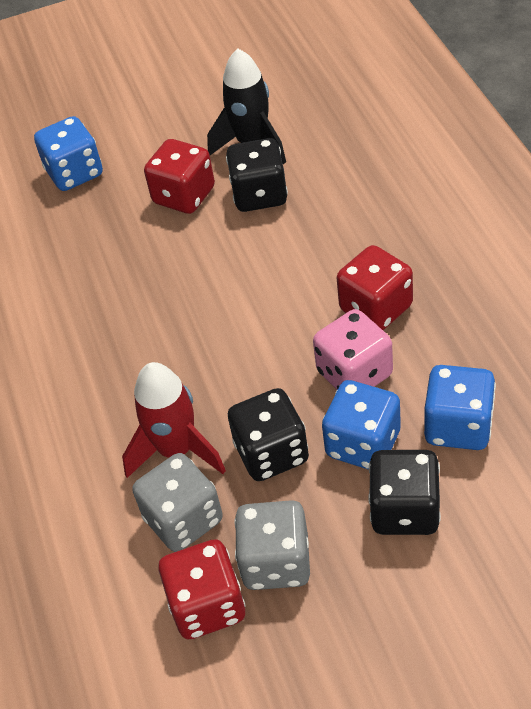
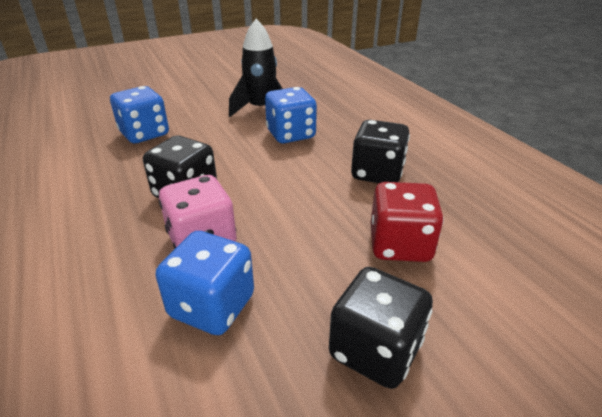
grey dice: 2 -> 0
red dice: 3 -> 1
red rocket: 1 -> 0

